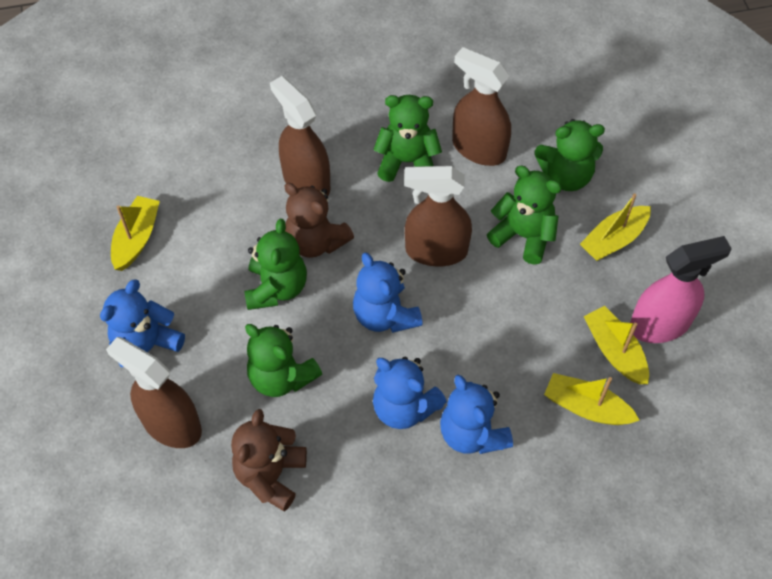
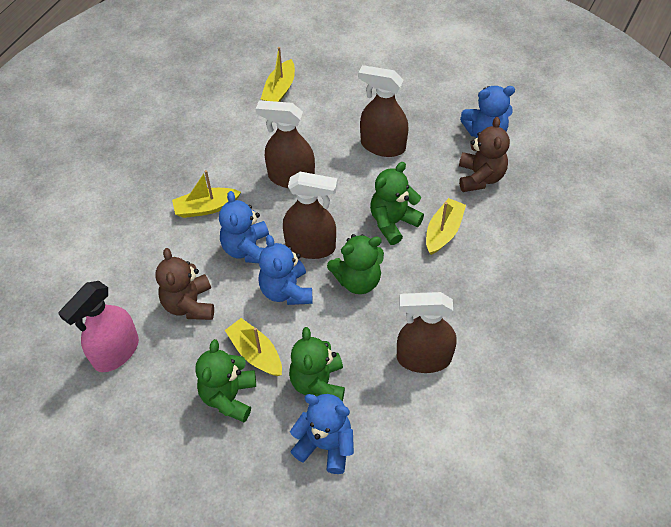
green teddy bear: 5 -> 4

